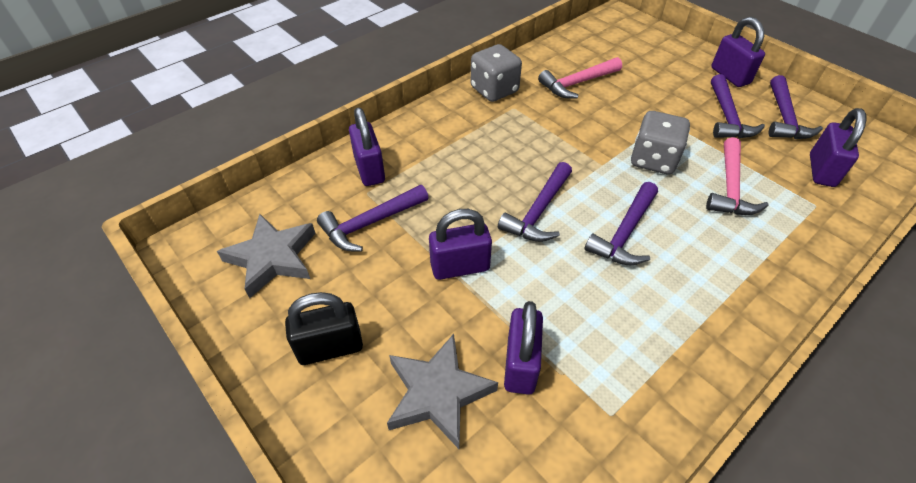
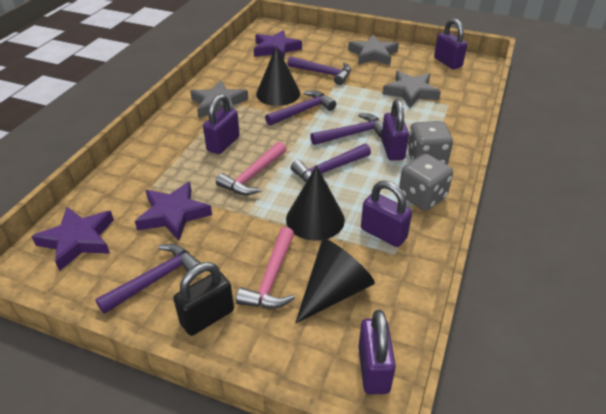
black cone: 0 -> 3
grey star: 2 -> 3
purple star: 0 -> 3

